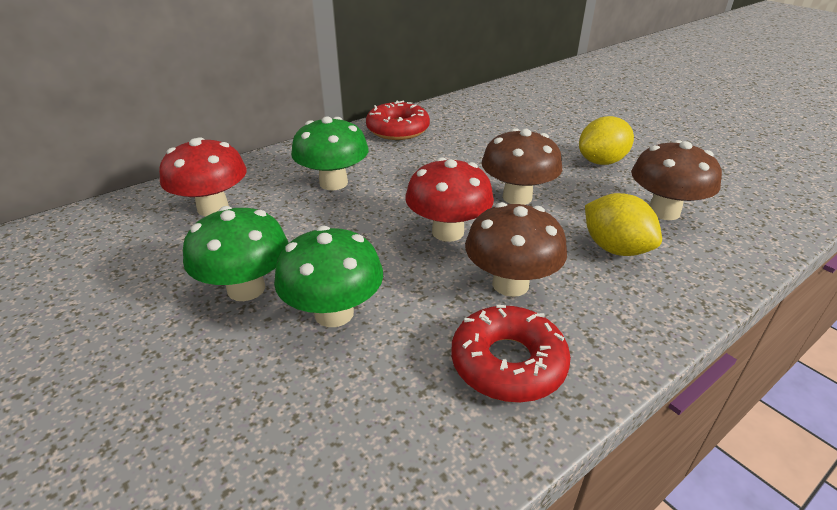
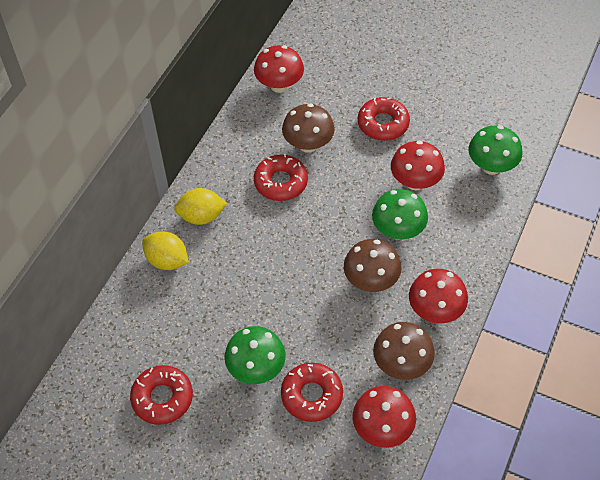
red donut: 2 -> 4
red mushroom: 2 -> 4

